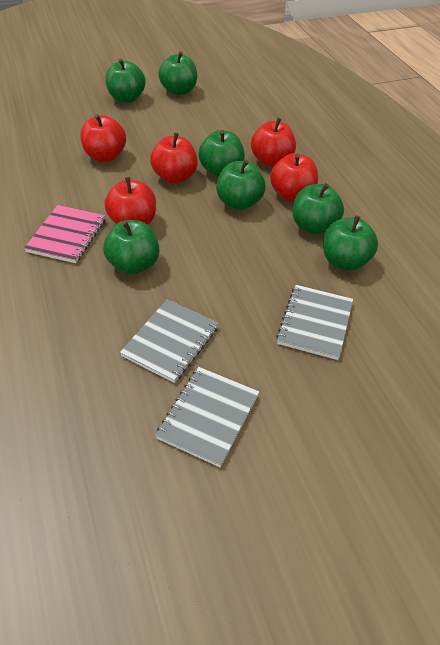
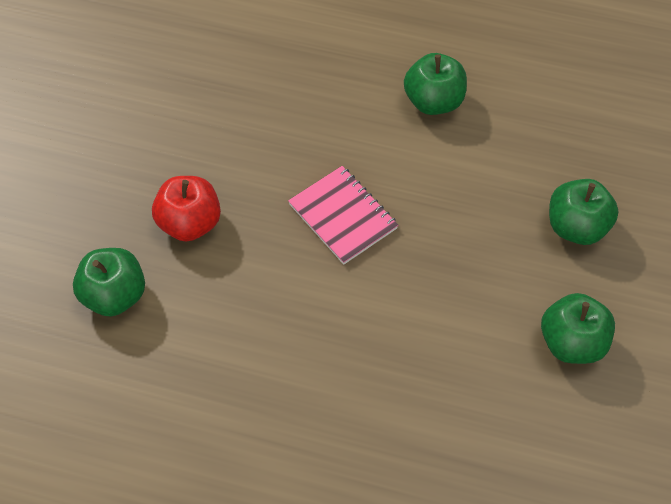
green apple: 7 -> 4
grey notebook: 3 -> 0
red apple: 5 -> 1

